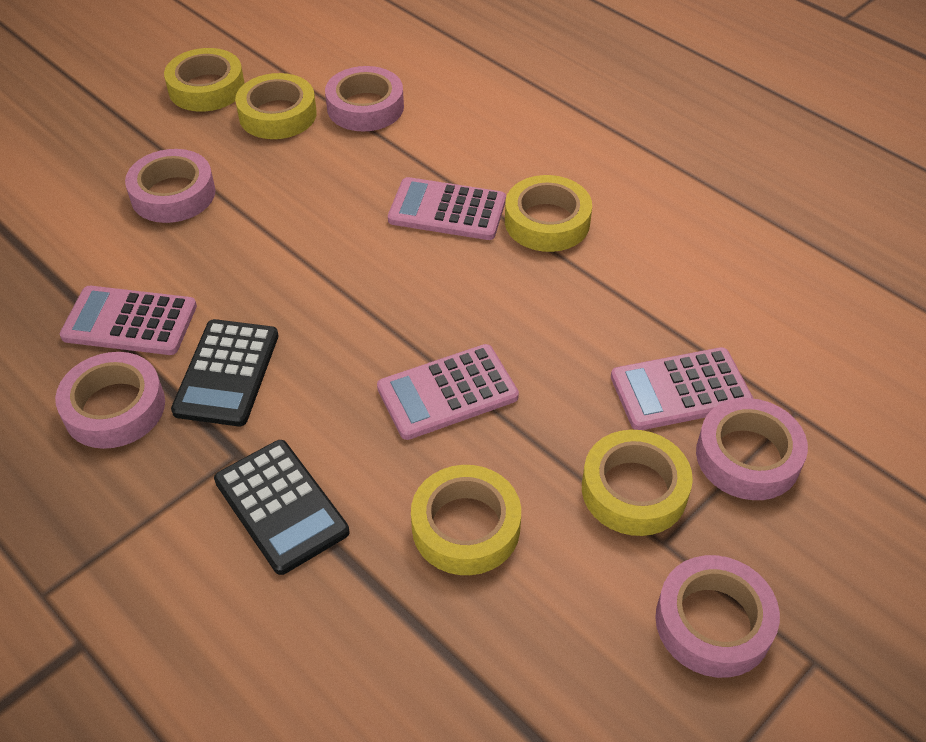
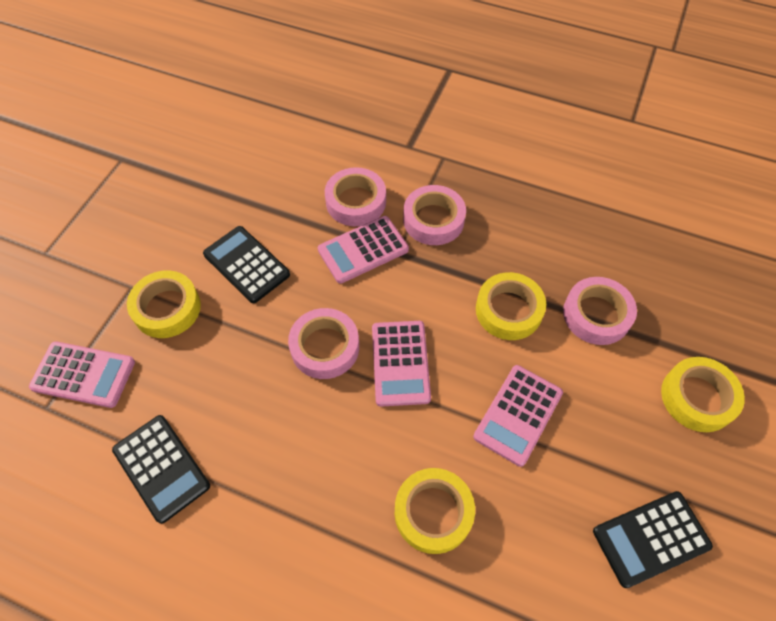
black calculator: 2 -> 3
pink tape: 5 -> 4
yellow tape: 5 -> 4

